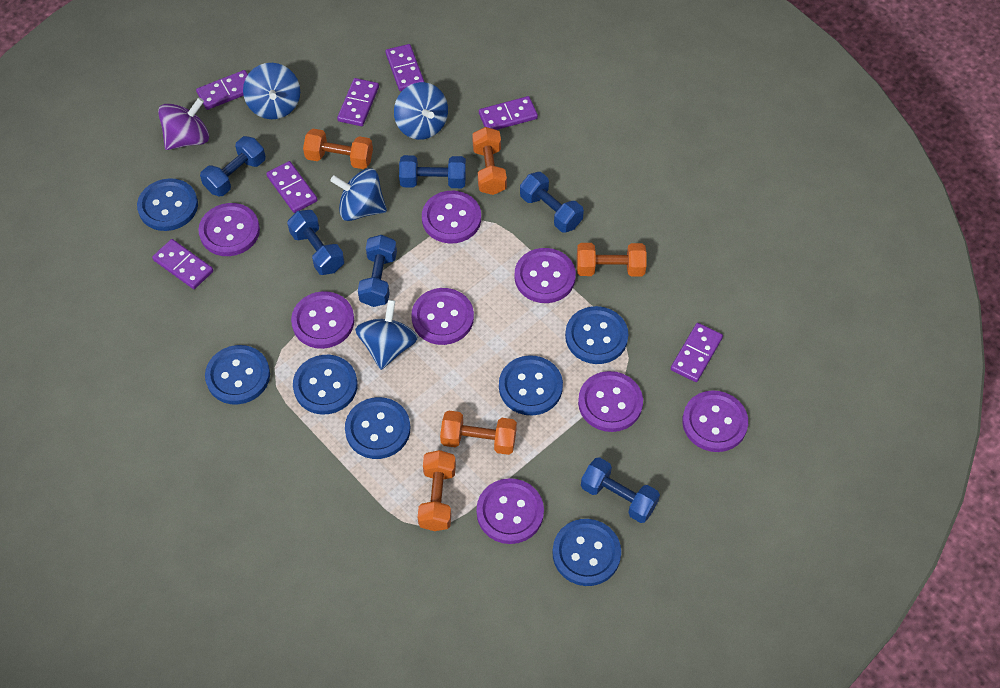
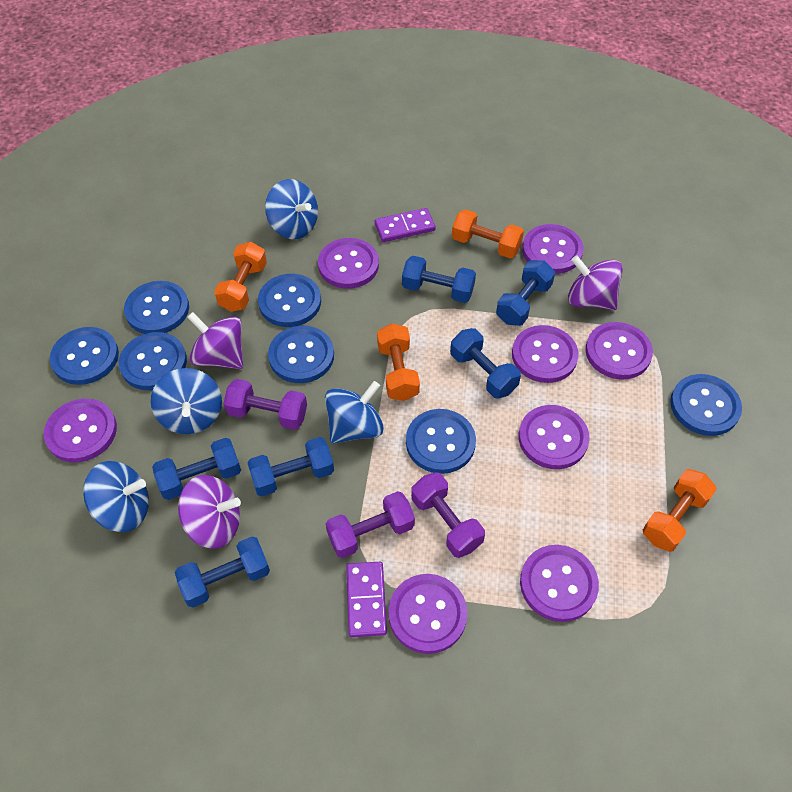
orange dumbbell: 5 -> 4
purple domino: 7 -> 2
purple dumbbell: 0 -> 3
purple spinning top: 1 -> 3

